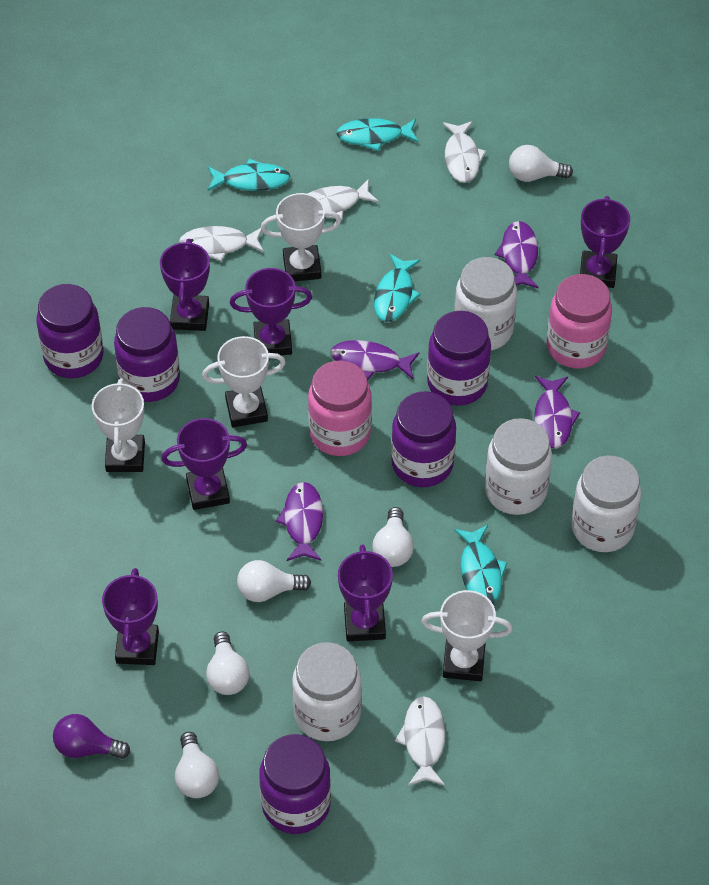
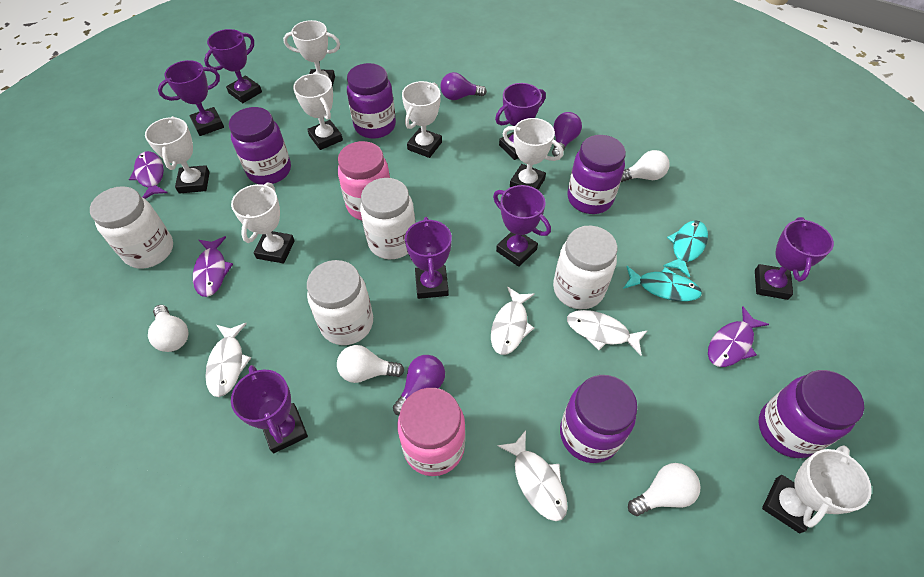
purple fish: 4 -> 3
purple light bulb: 1 -> 3
purple trophy: 6 -> 7
turquoise fish: 4 -> 2
white light bulb: 5 -> 4
white trophy: 4 -> 7

